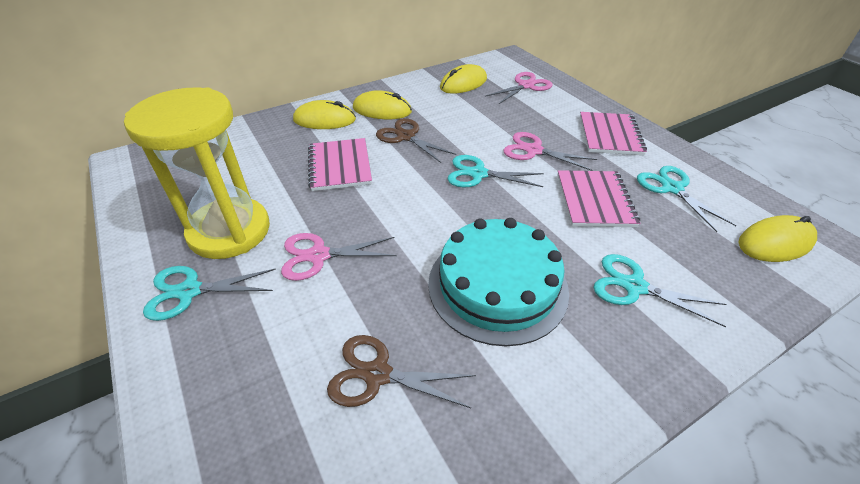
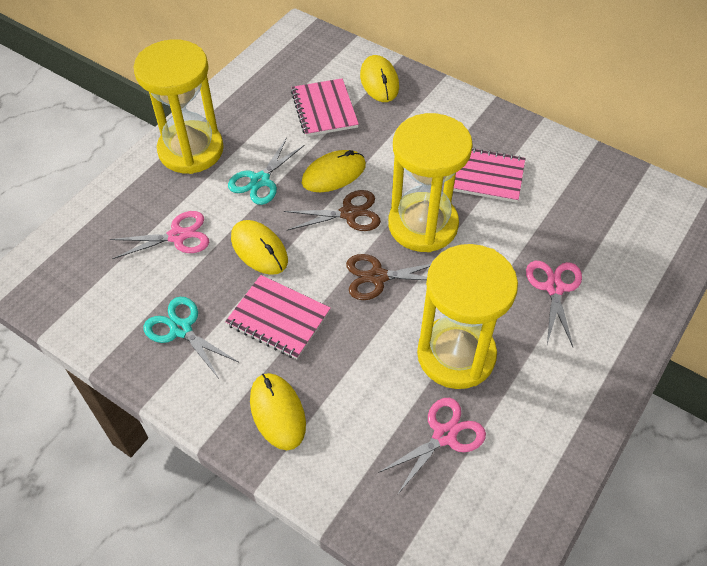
turquoise cake: 1 -> 0
turquoise scissors: 4 -> 2
yellow hourglass: 1 -> 3

